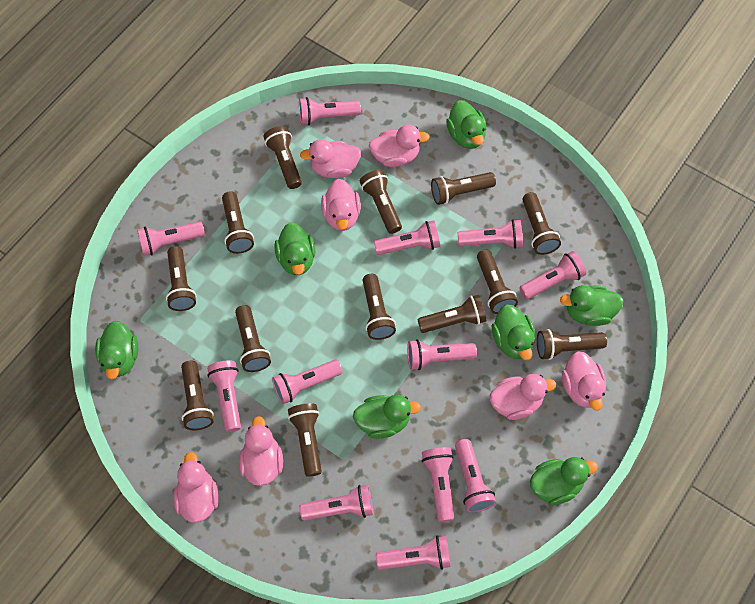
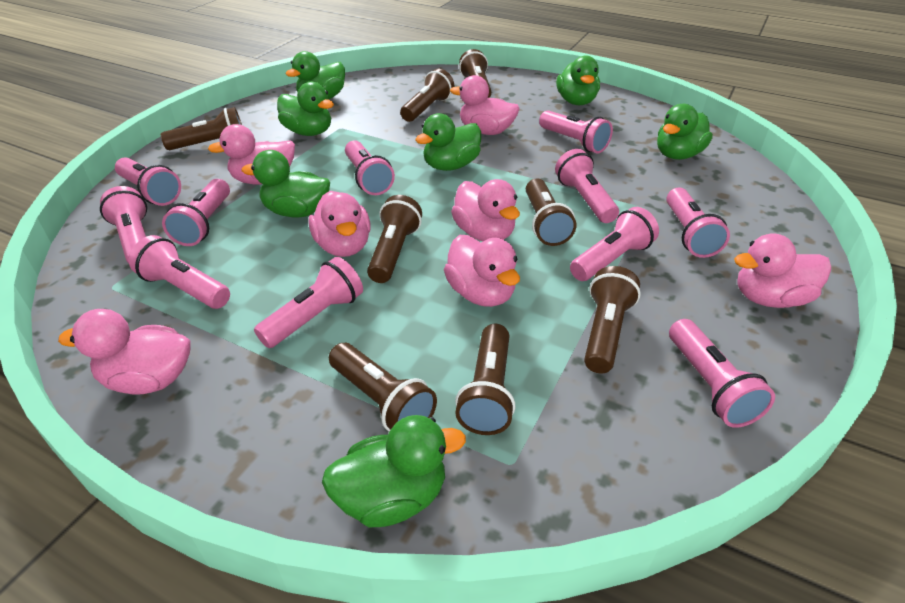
brown flashlight: 13 -> 8
pink flashlight: 12 -> 11

